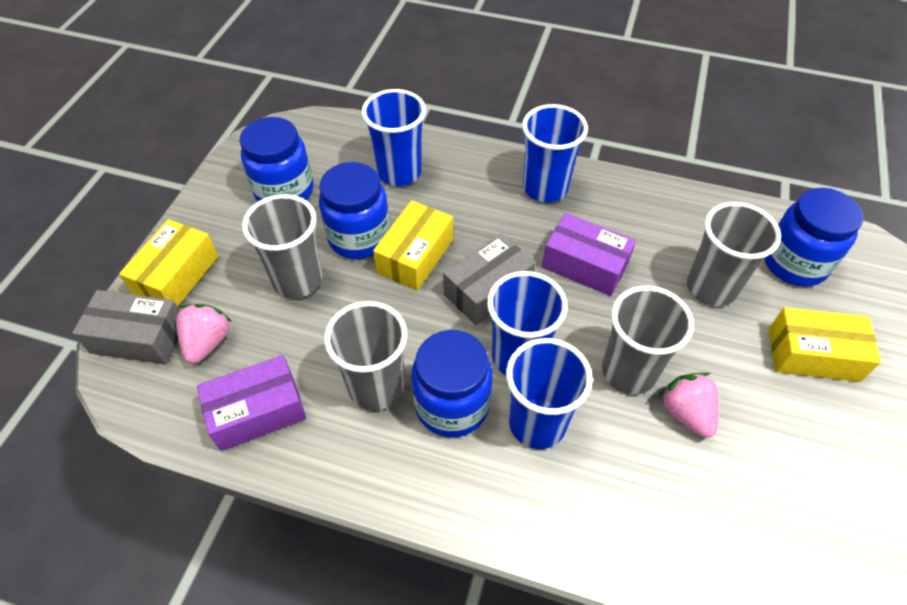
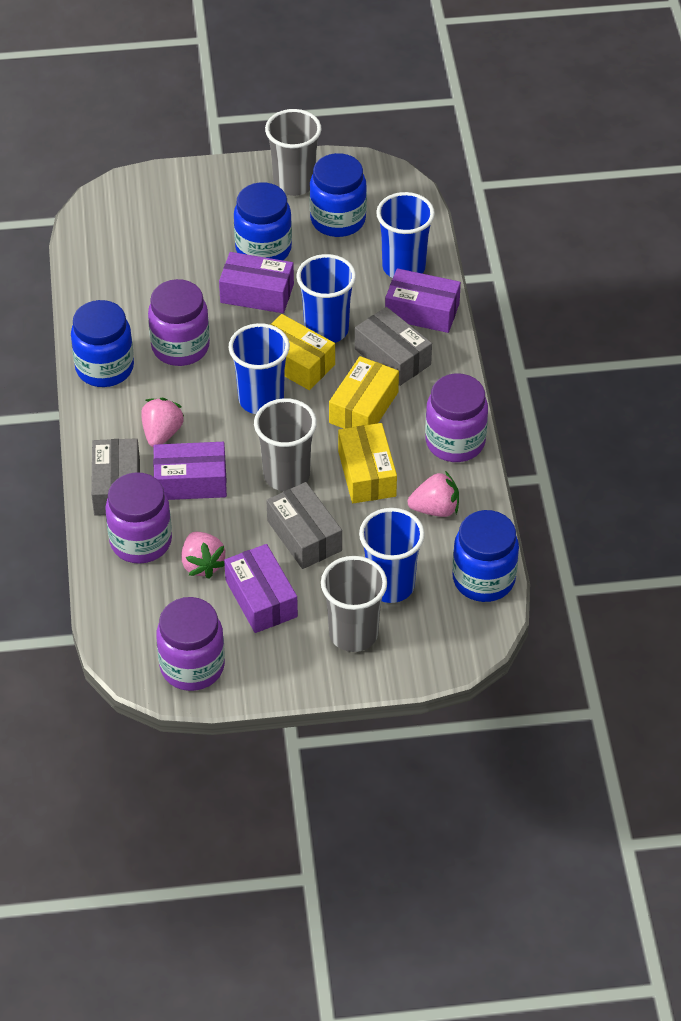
grey box: 2 -> 3
grey cup: 4 -> 3
pink strawberry: 2 -> 3
purple box: 2 -> 4
purple jar: 0 -> 4

